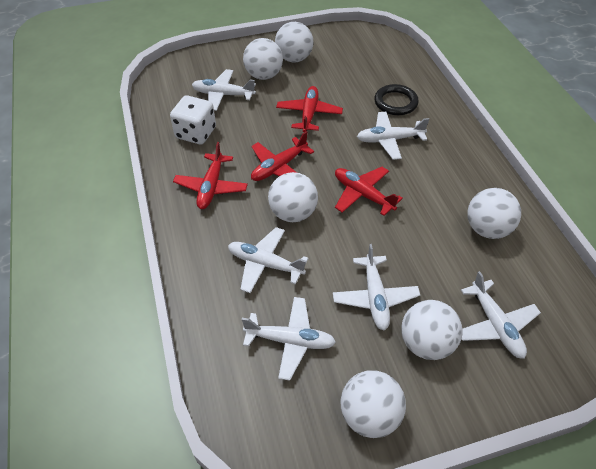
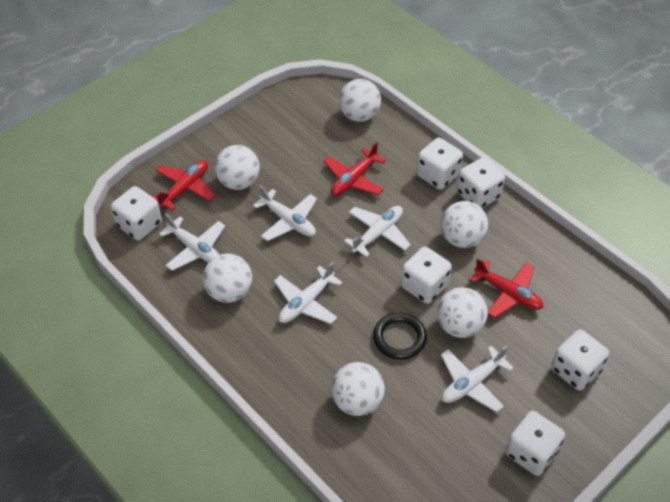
red plane: 4 -> 3
white dice: 1 -> 6
white plane: 6 -> 5

